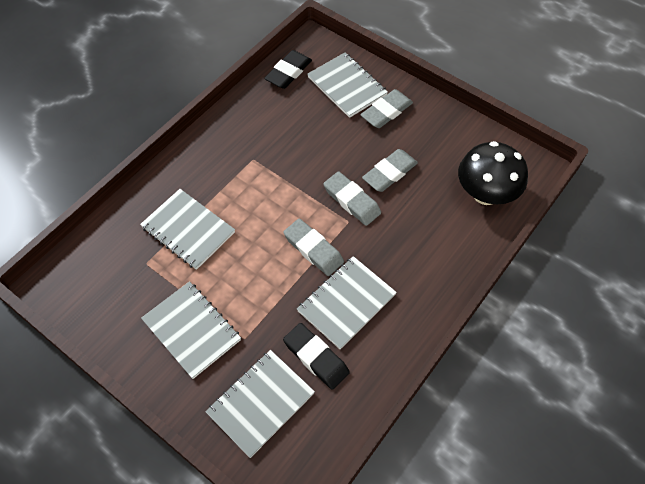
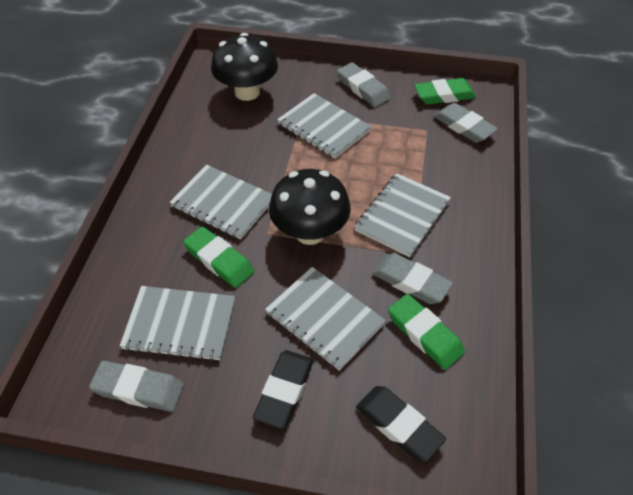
black mushroom: 1 -> 2
green eraser: 0 -> 3

